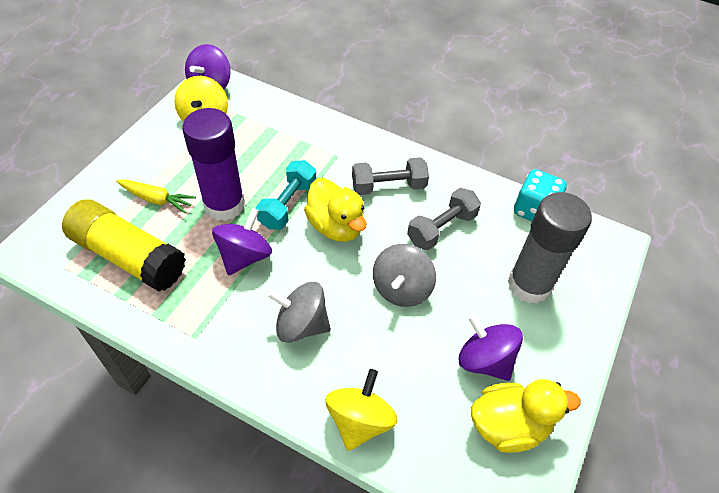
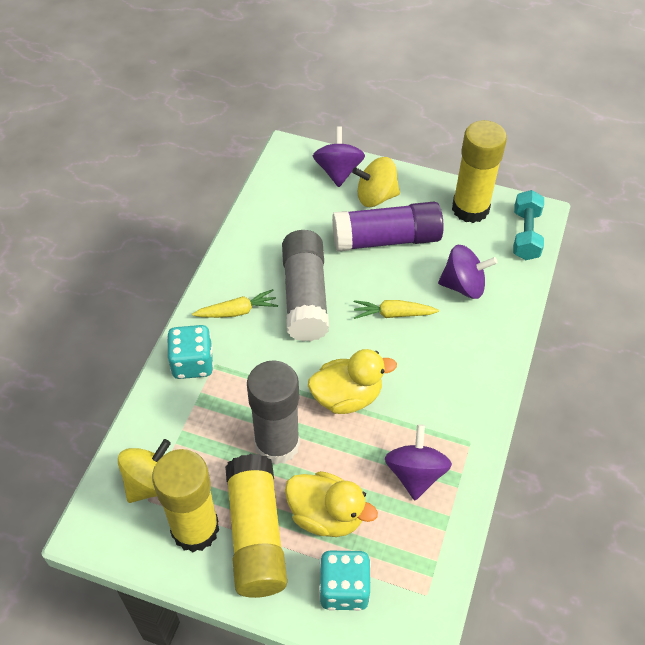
grey dumbbell: 2 -> 0
grey glue stick: 1 -> 2
grey spinning top: 2 -> 0
turquoise dice: 1 -> 2
yellow carrot: 1 -> 2
yellow glue stick: 1 -> 3

